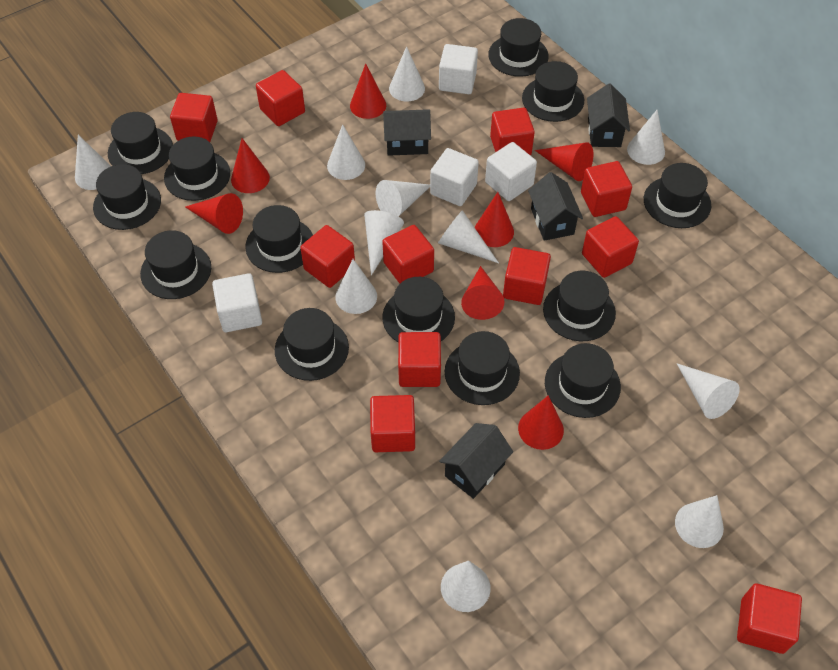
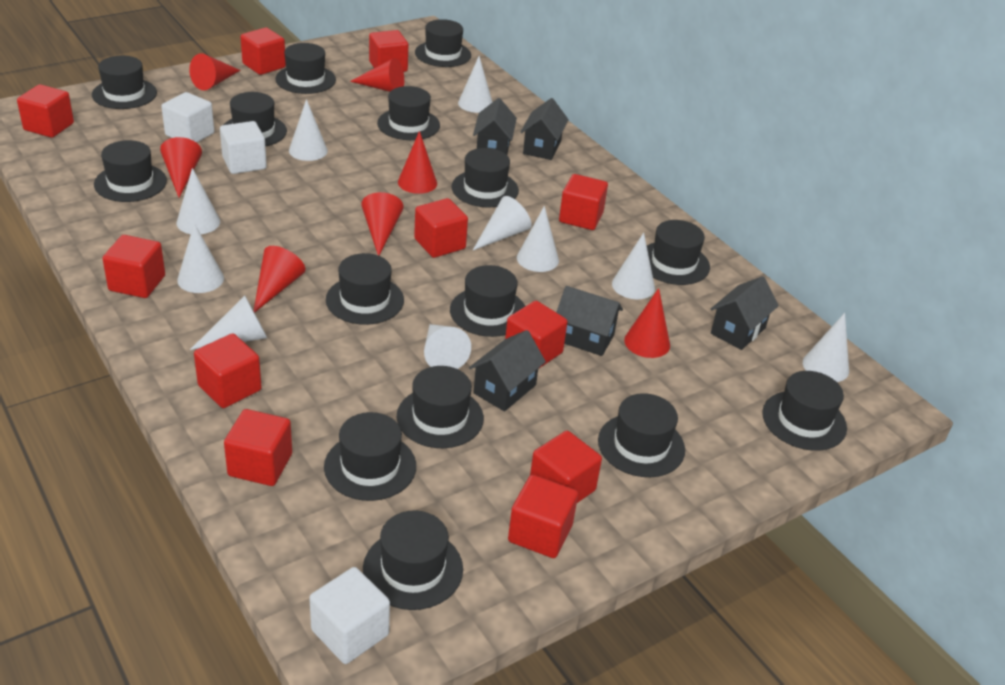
black hat: 13 -> 15
black house: 4 -> 5
white cone: 11 -> 10
white cube: 4 -> 3

